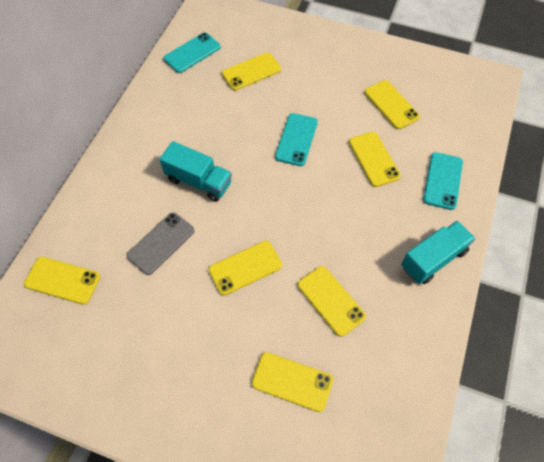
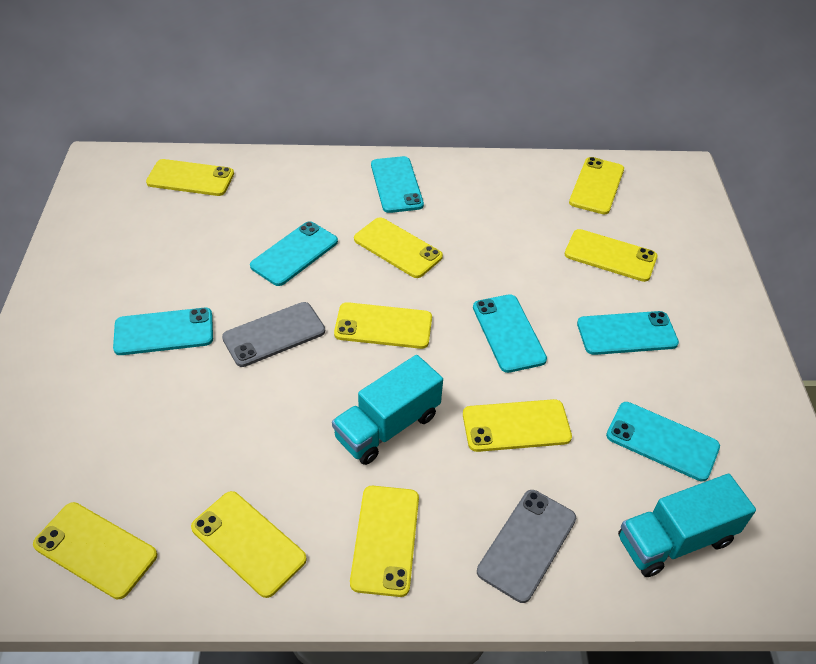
grey phone: 1 -> 2
turquoise phone: 3 -> 6
yellow phone: 7 -> 9

